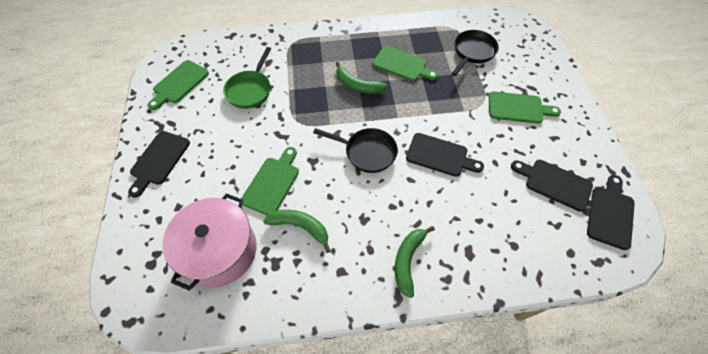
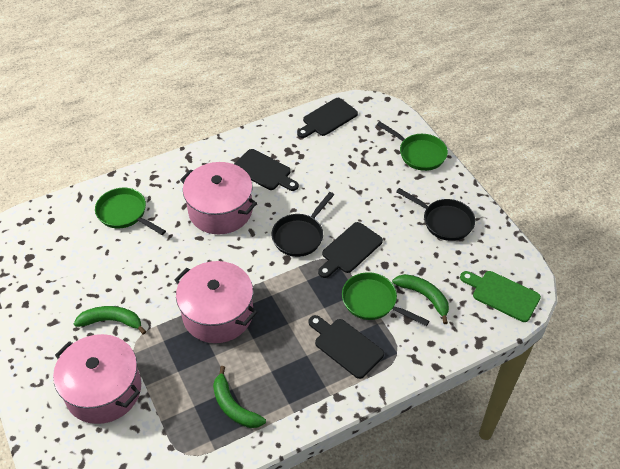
green cutting board: 4 -> 1
green pan: 1 -> 3
pink pot: 1 -> 3

